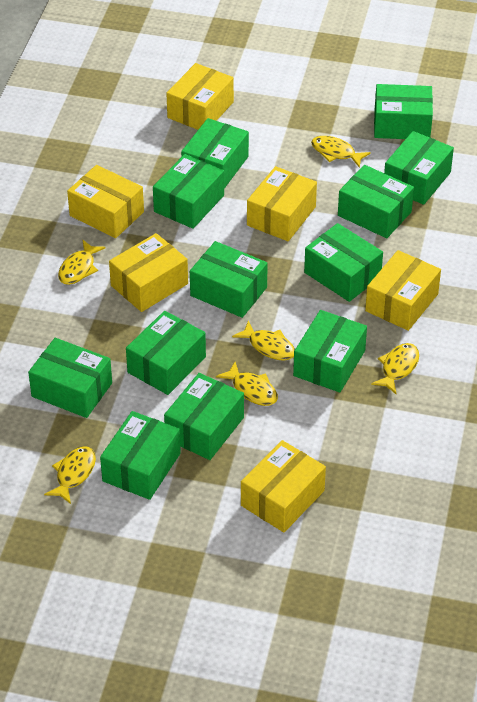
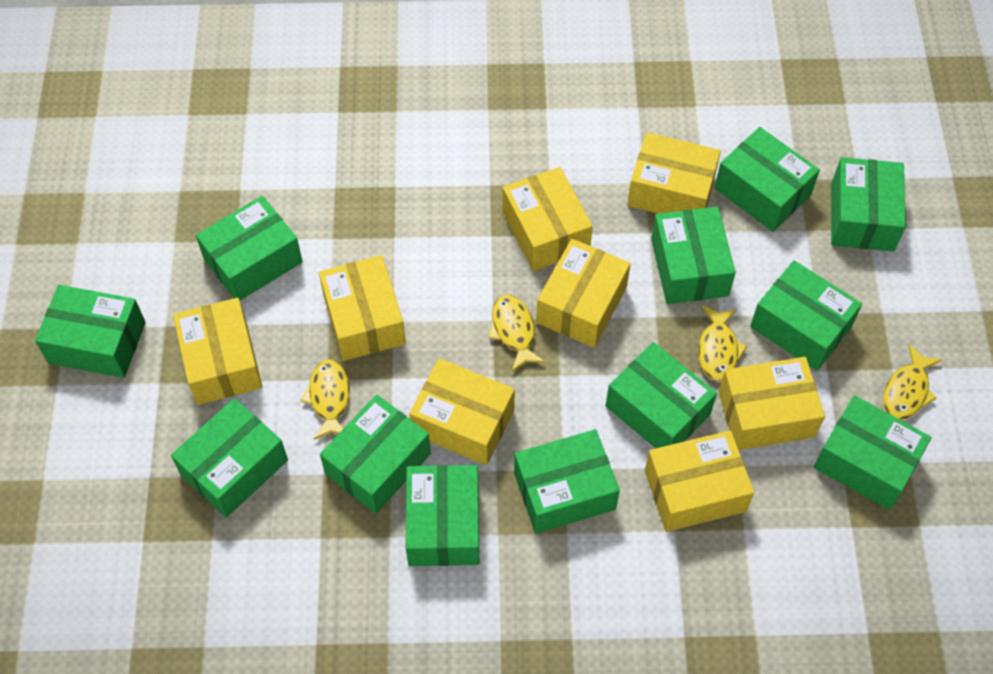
yellow box: 6 -> 8
yellow fish: 6 -> 4

